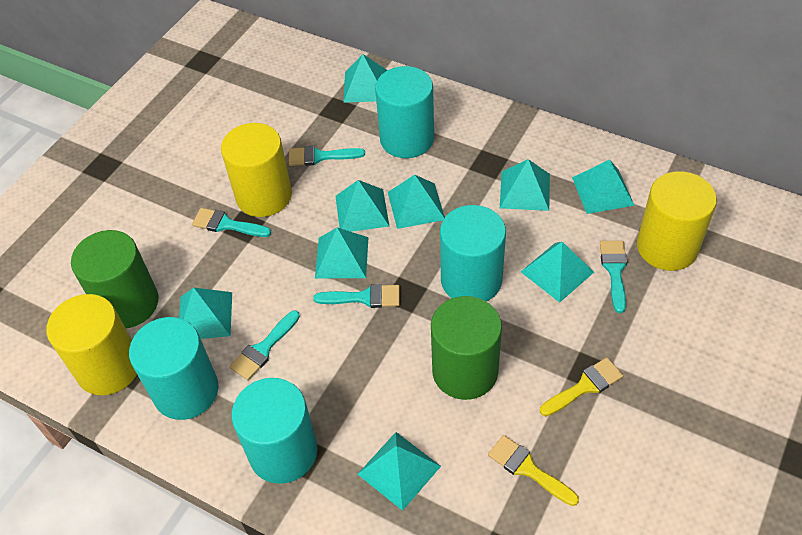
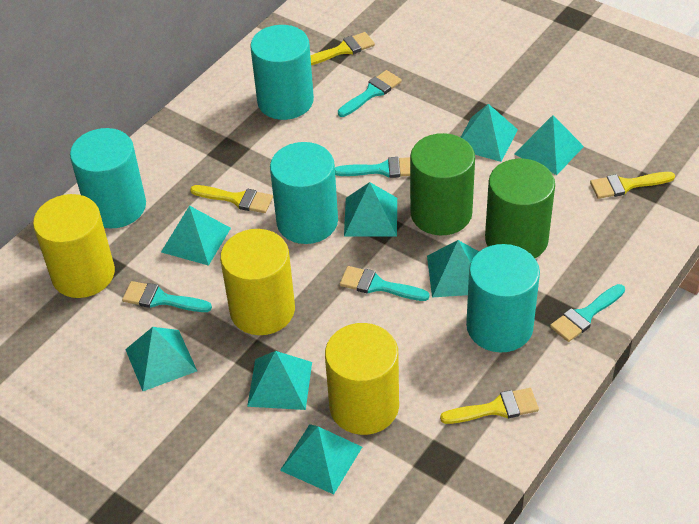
turquoise pyramid: 9 -> 8
yellow brush: 2 -> 4

